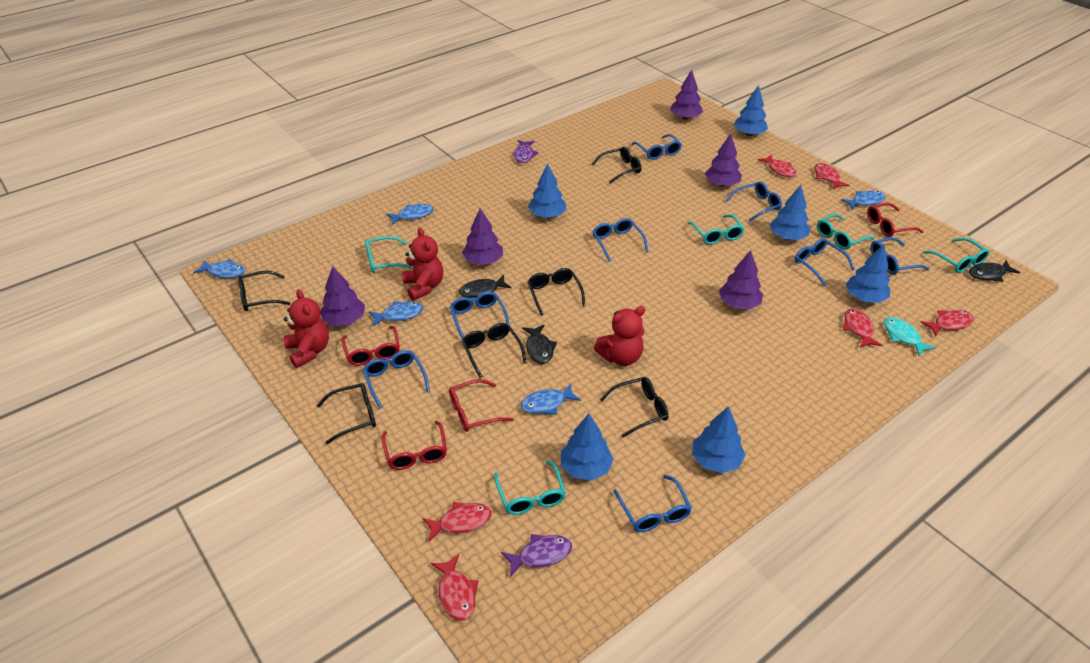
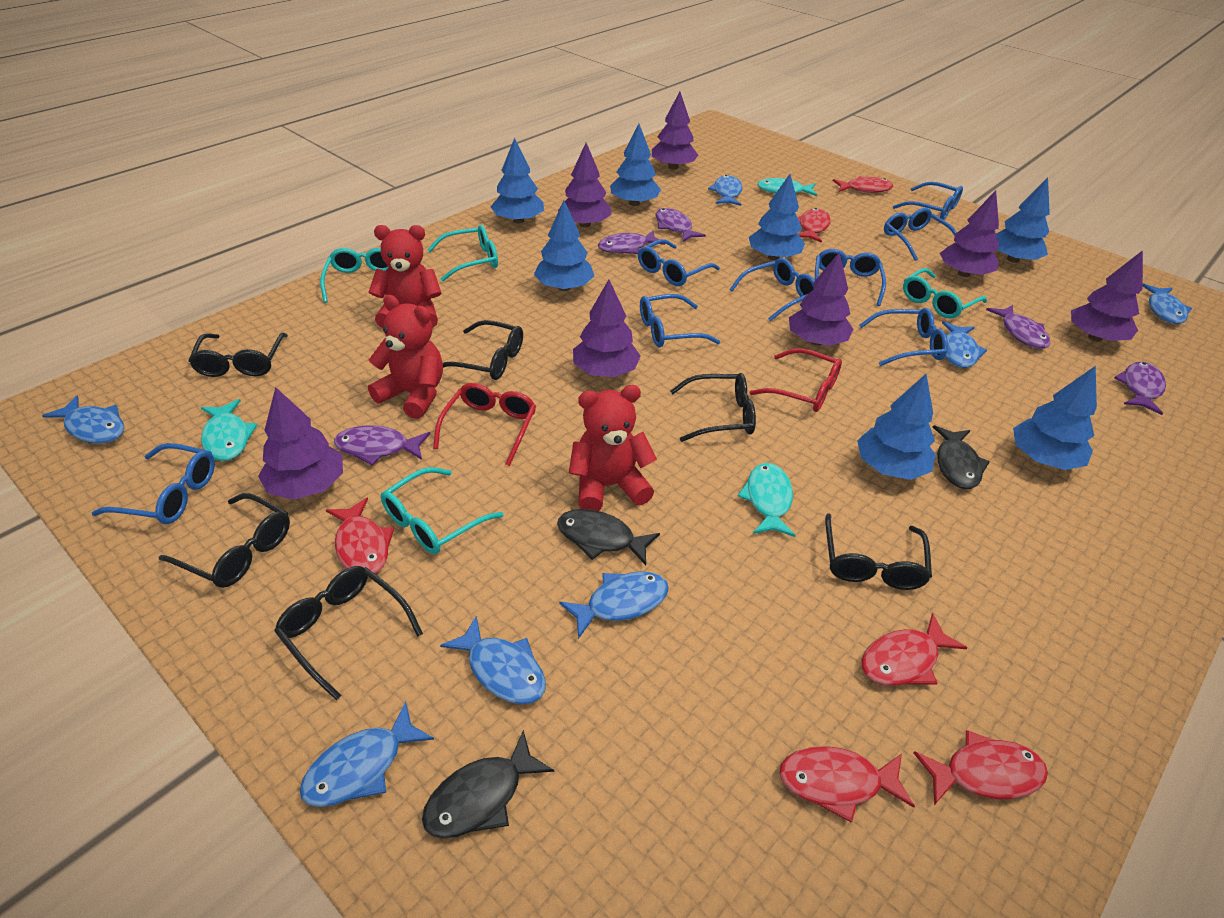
blue fish: 5 -> 7
blue tree: 6 -> 7
purple fish: 2 -> 5
purple tree: 5 -> 7
red glasses: 4 -> 2
turquoise fish: 1 -> 3
turquoise glasses: 5 -> 4

